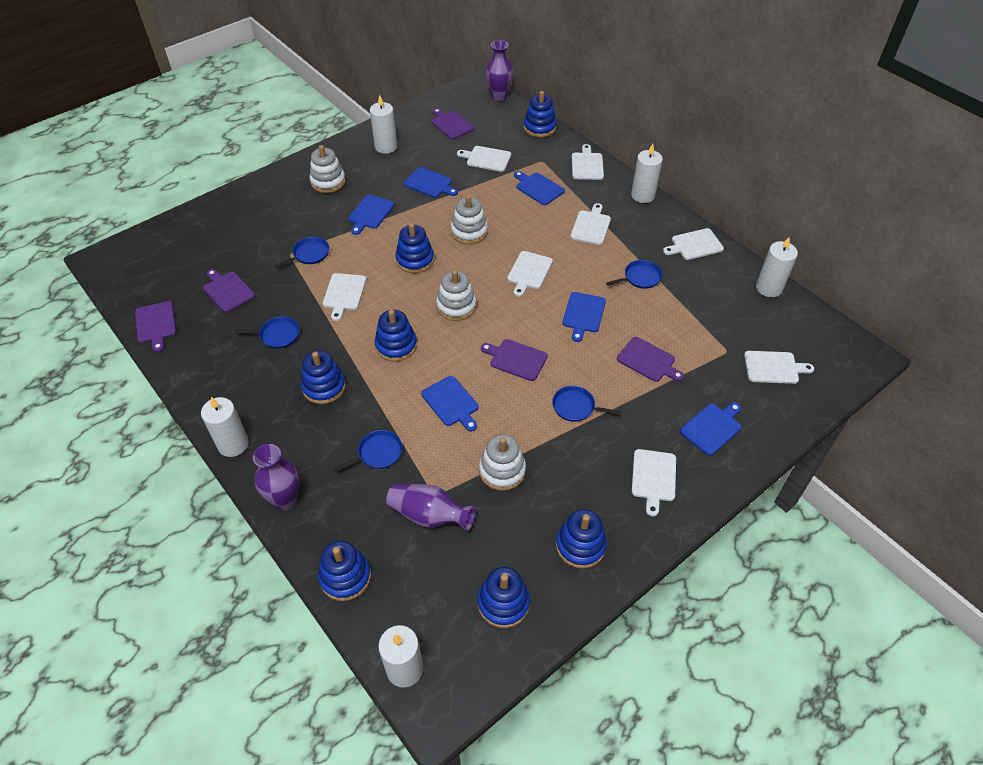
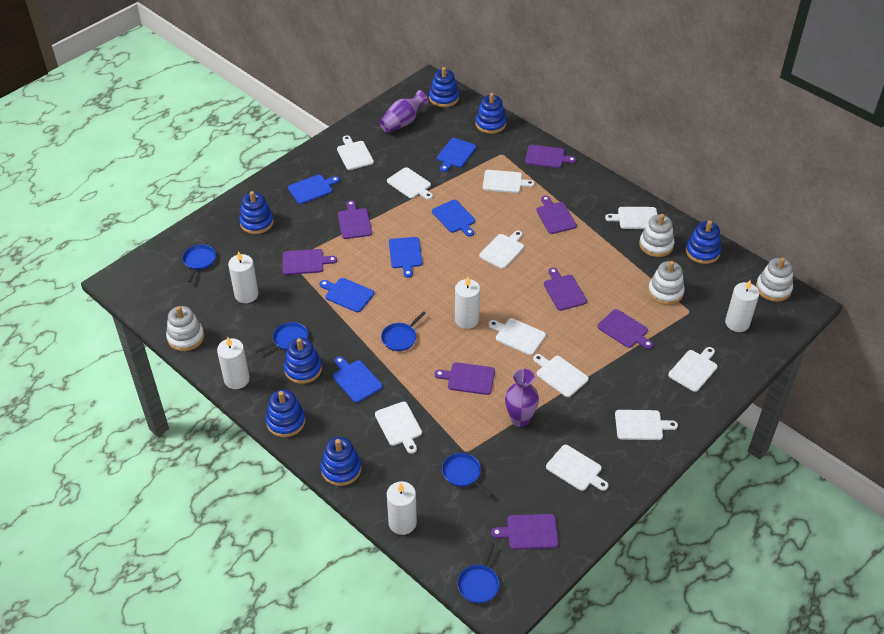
purple cutting board: 5 -> 8
purple vase: 3 -> 2
white cutting board: 8 -> 11

